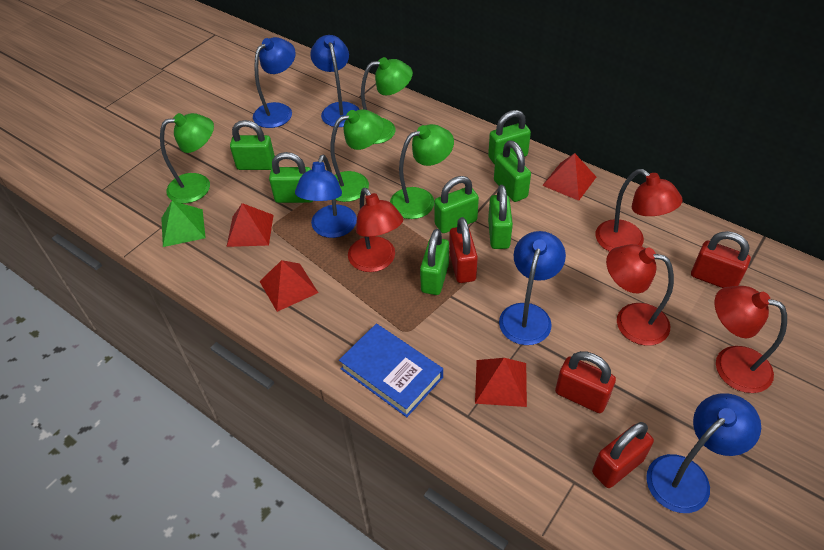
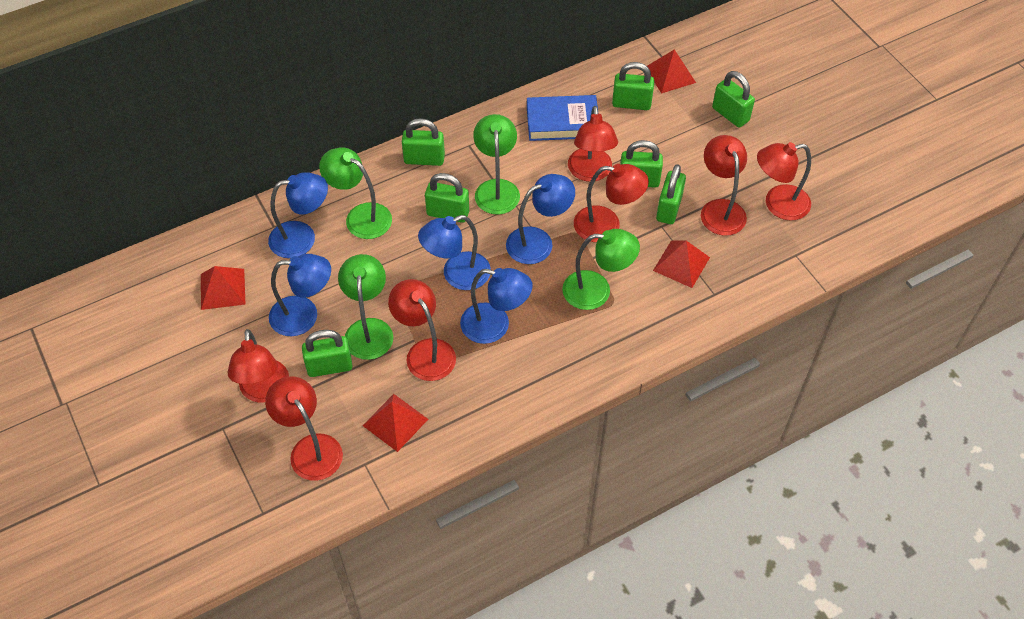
green pyramid: 1 -> 0
red lamp: 4 -> 7
red padlock: 4 -> 0

